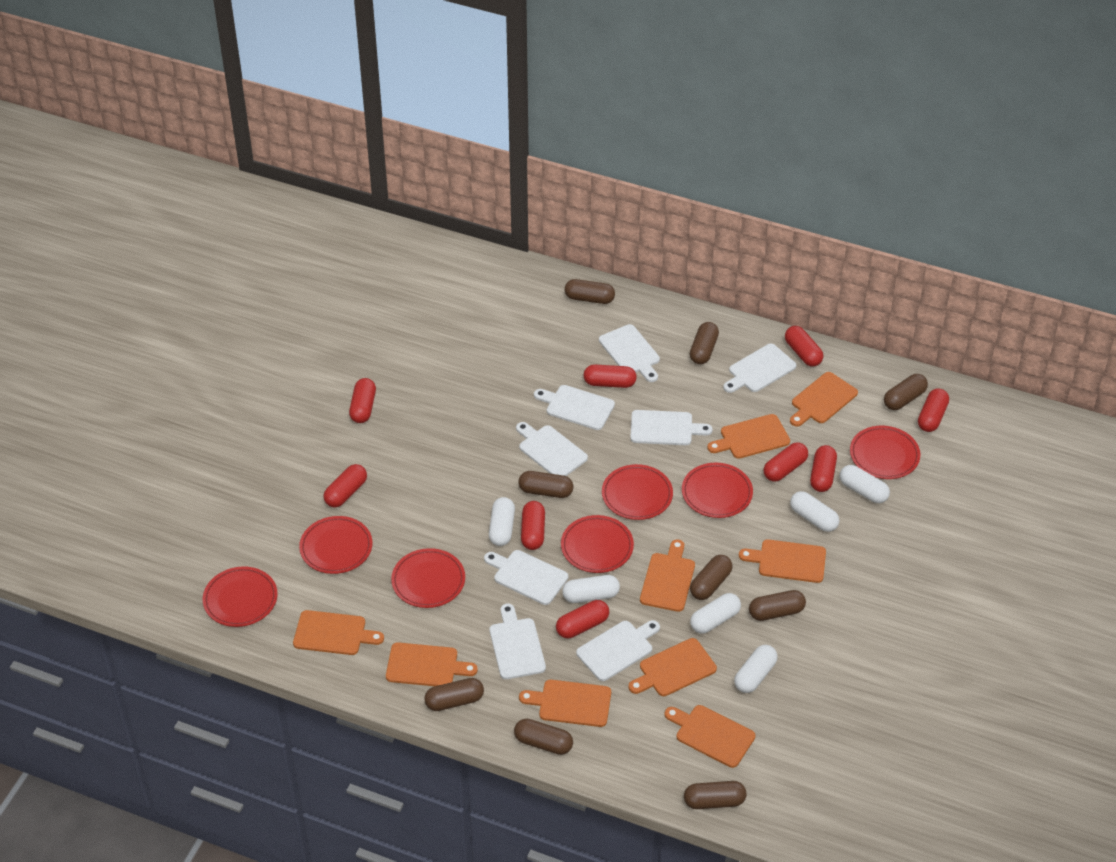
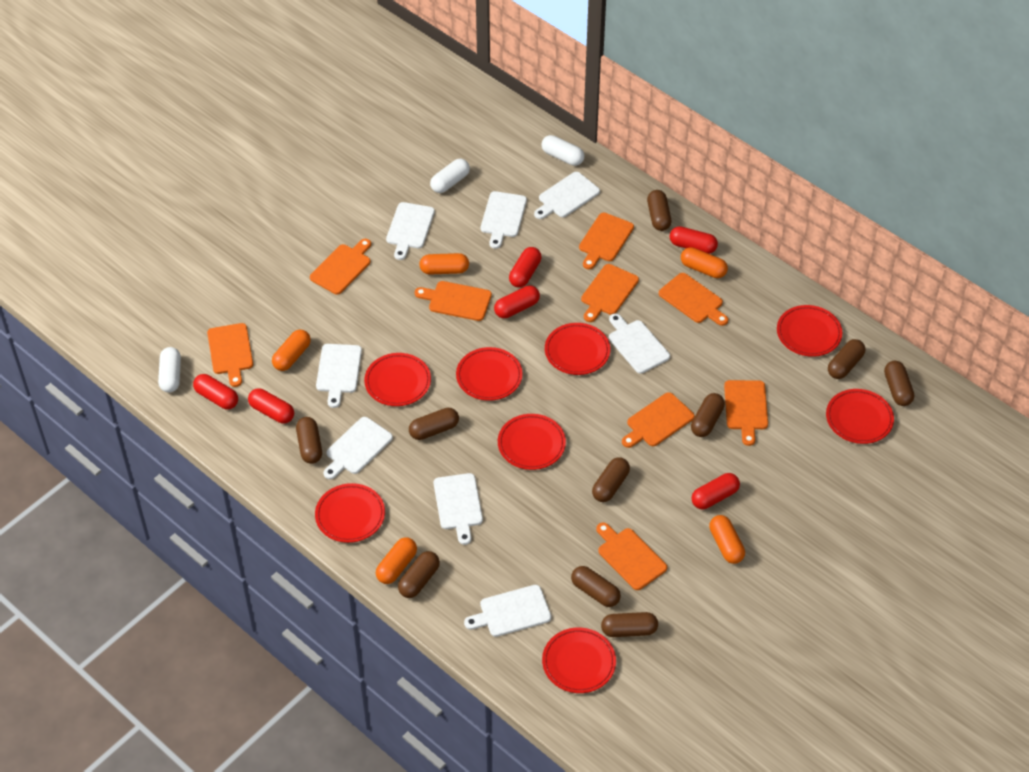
brown capsule: 9 -> 10
orange capsule: 0 -> 5
red capsule: 9 -> 6
red plate: 7 -> 8
white capsule: 6 -> 3

